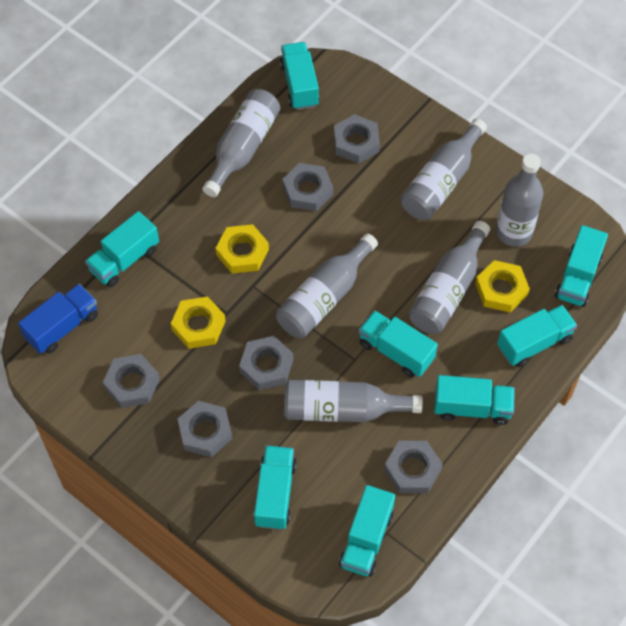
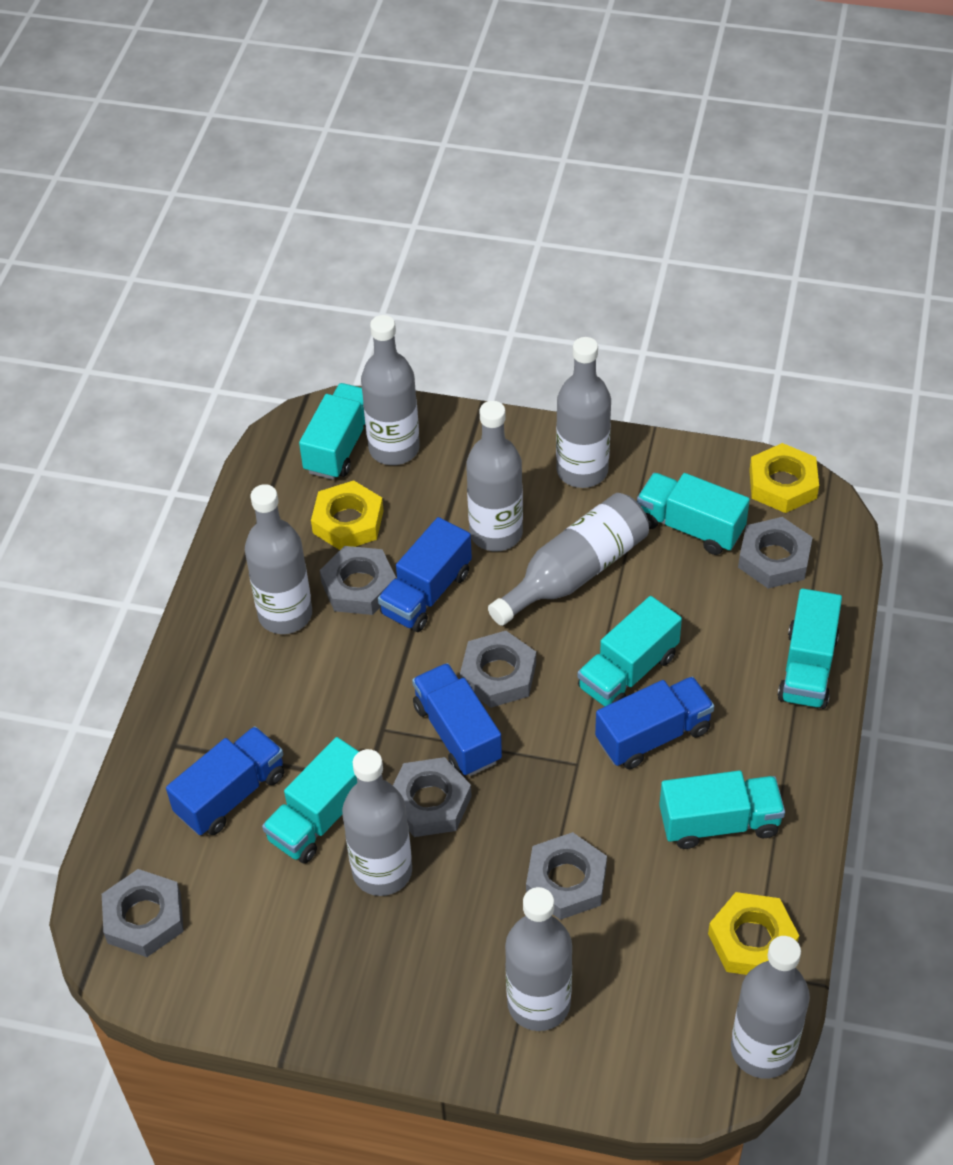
blue truck: 1 -> 4
grey bottle: 6 -> 8
turquoise truck: 8 -> 6

